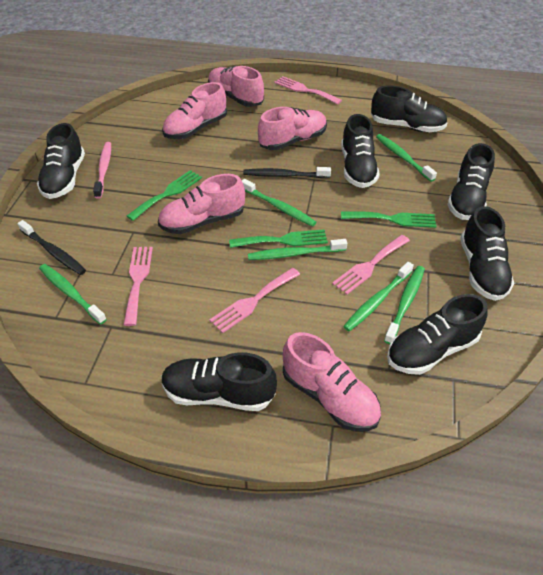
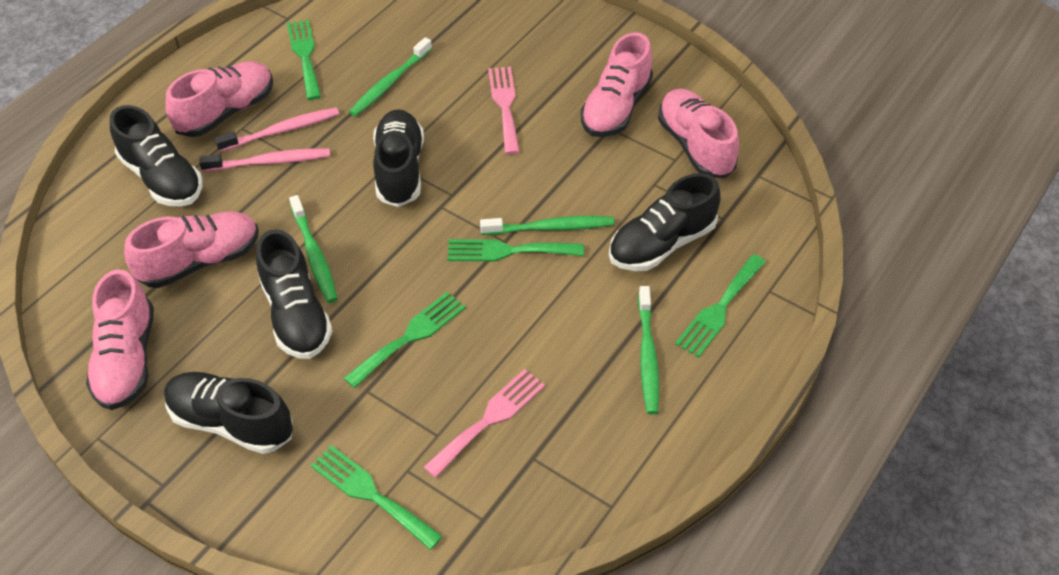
black shoe: 7 -> 5
black toothbrush: 2 -> 0
green fork: 3 -> 5
green toothbrush: 6 -> 4
pink fork: 4 -> 2
pink toothbrush: 1 -> 2

